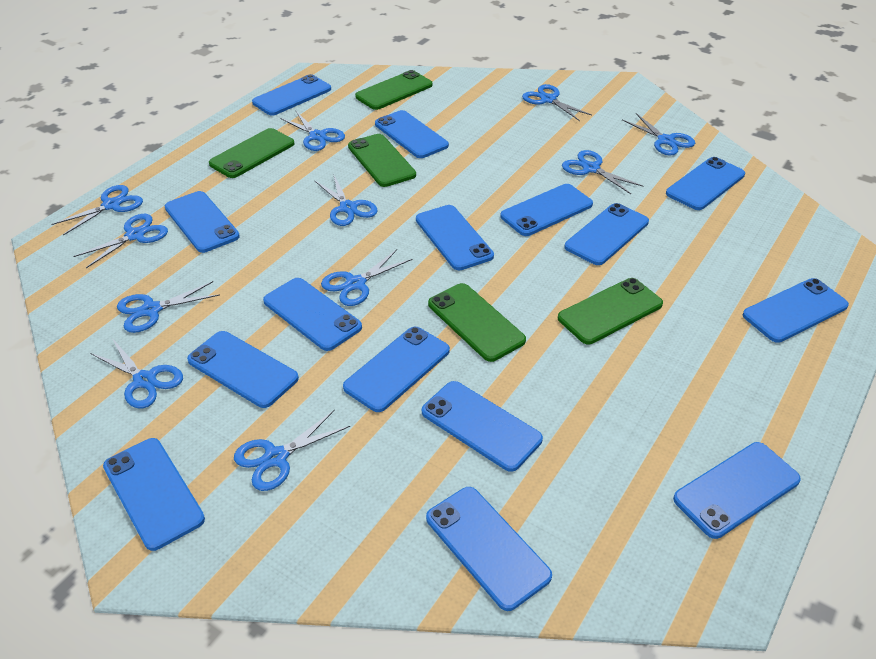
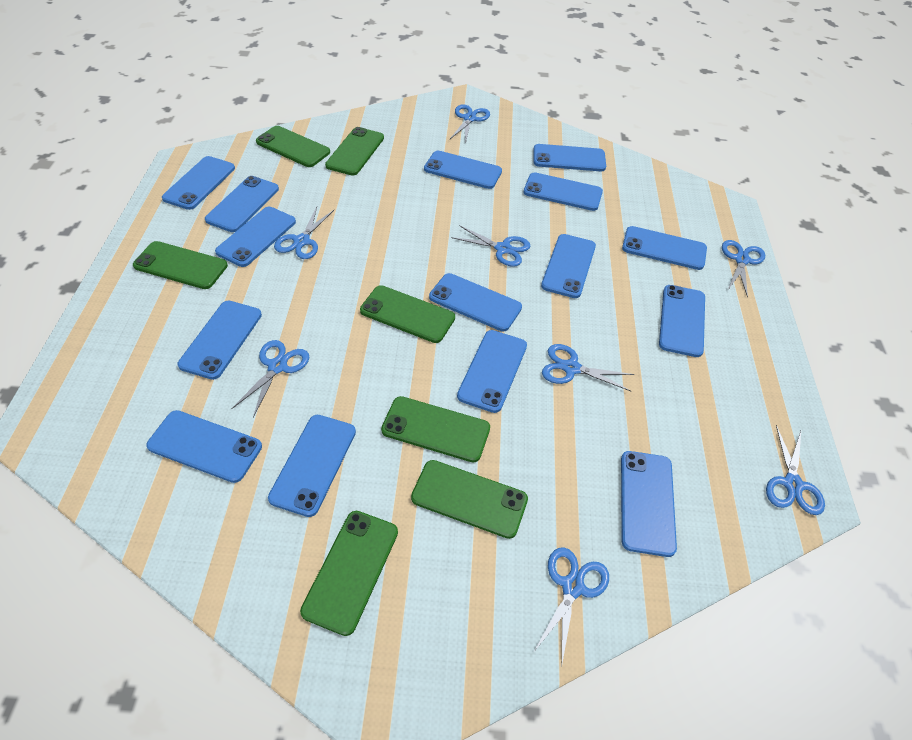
blue scissors: 11 -> 8
green phone: 5 -> 7

